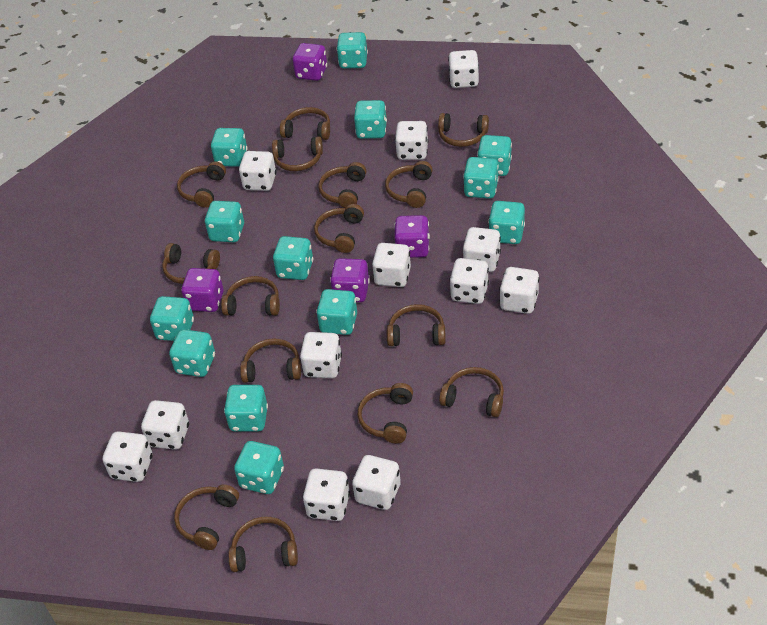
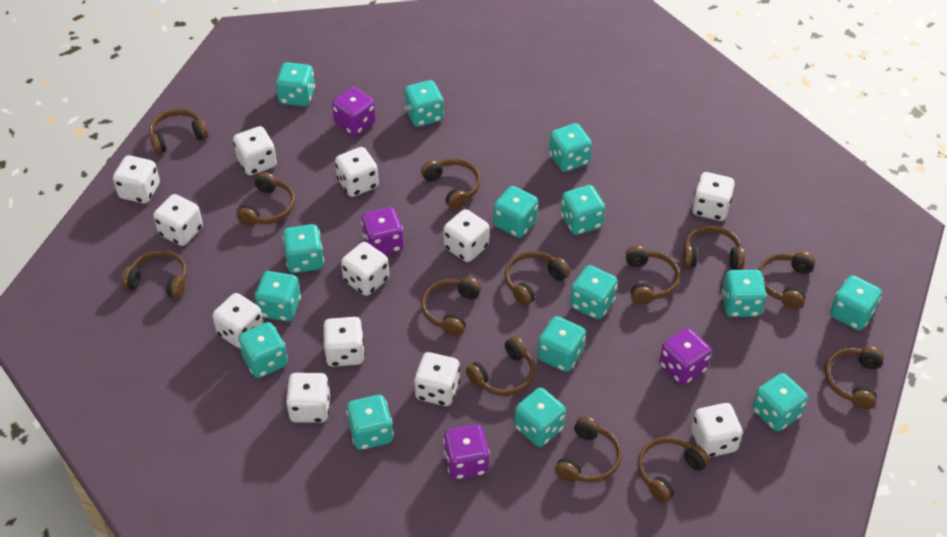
brown headphones: 15 -> 13
turquoise dice: 13 -> 15

